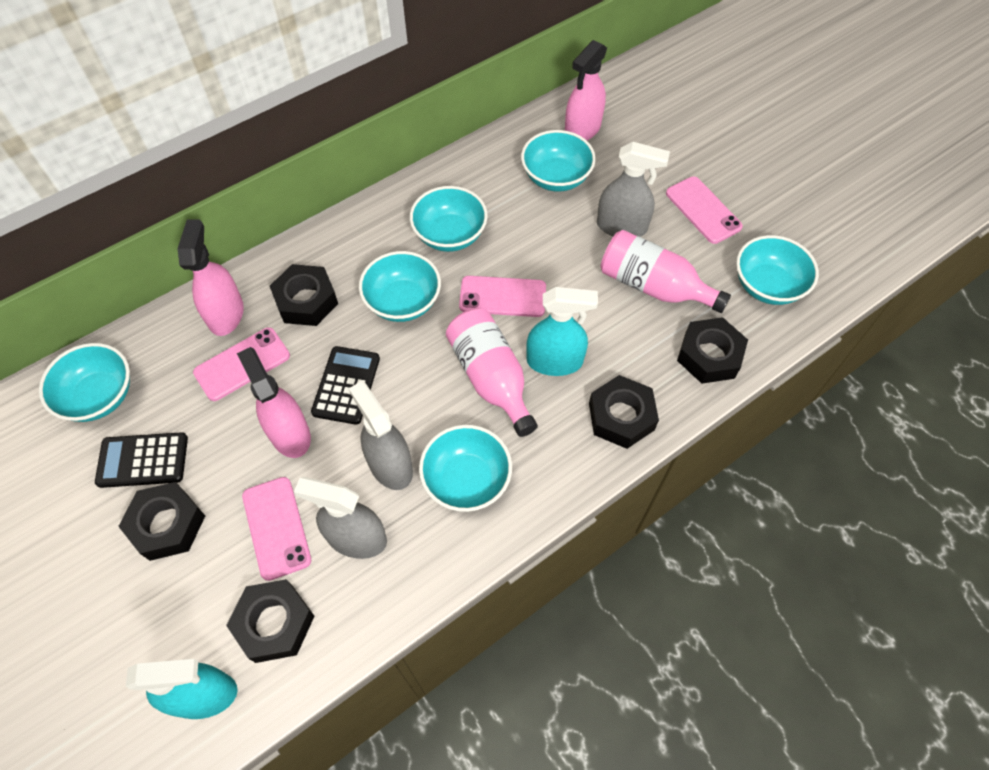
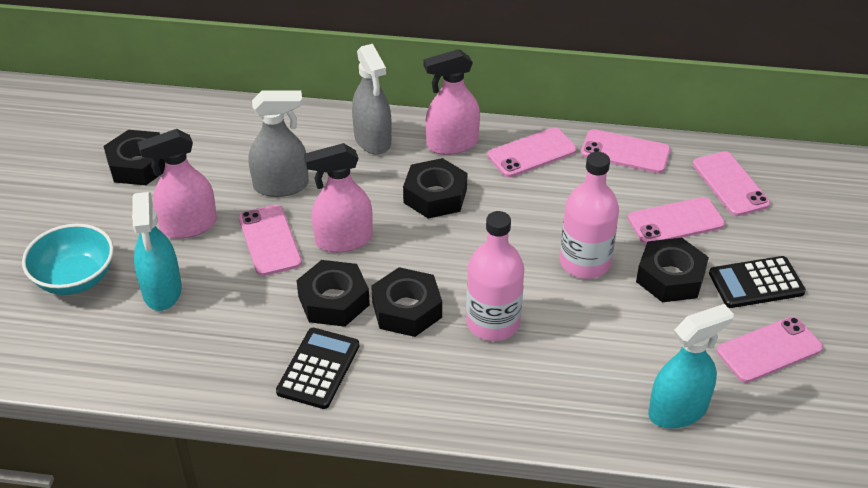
grey spray bottle: 3 -> 2
pink phone: 4 -> 6
turquoise bowl: 6 -> 1

